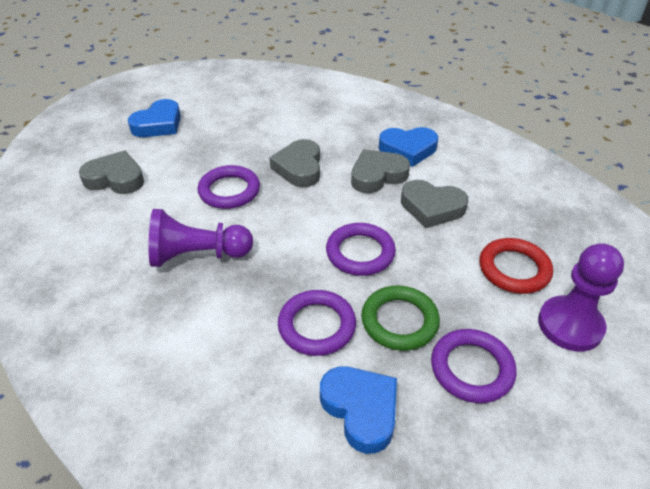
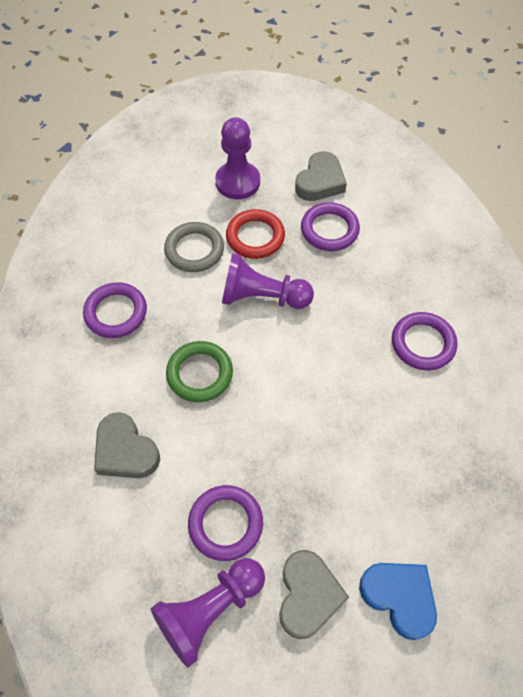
blue heart: 3 -> 1
grey heart: 4 -> 3
grey ring: 0 -> 1
purple pawn: 2 -> 3

